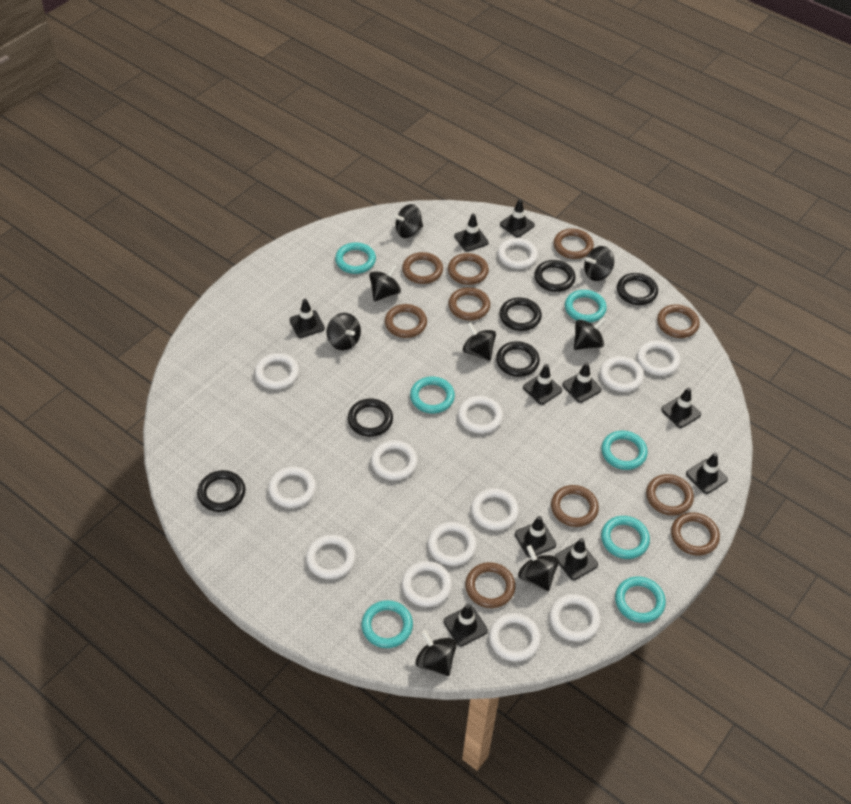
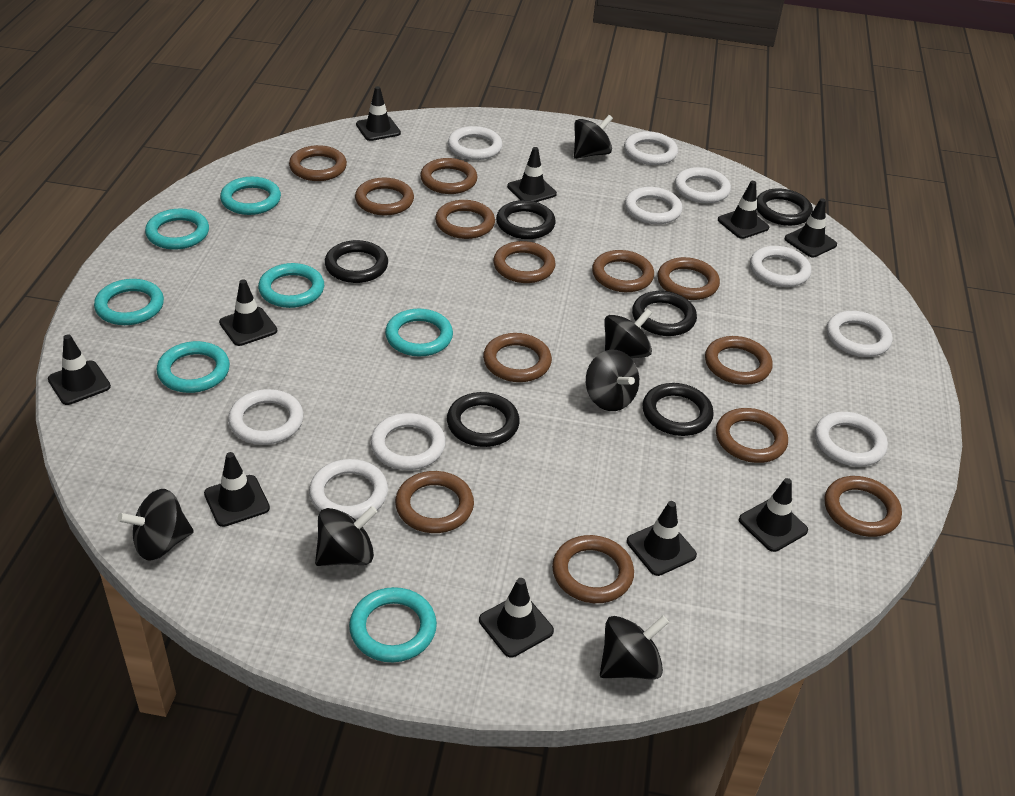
black spinning top: 8 -> 6
brown ring: 10 -> 13
white ring: 13 -> 10

